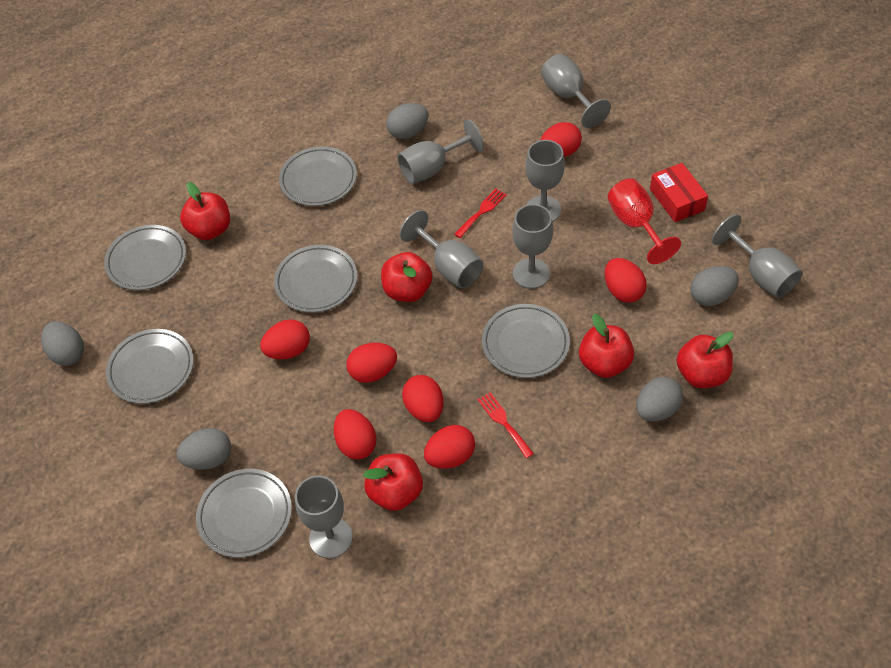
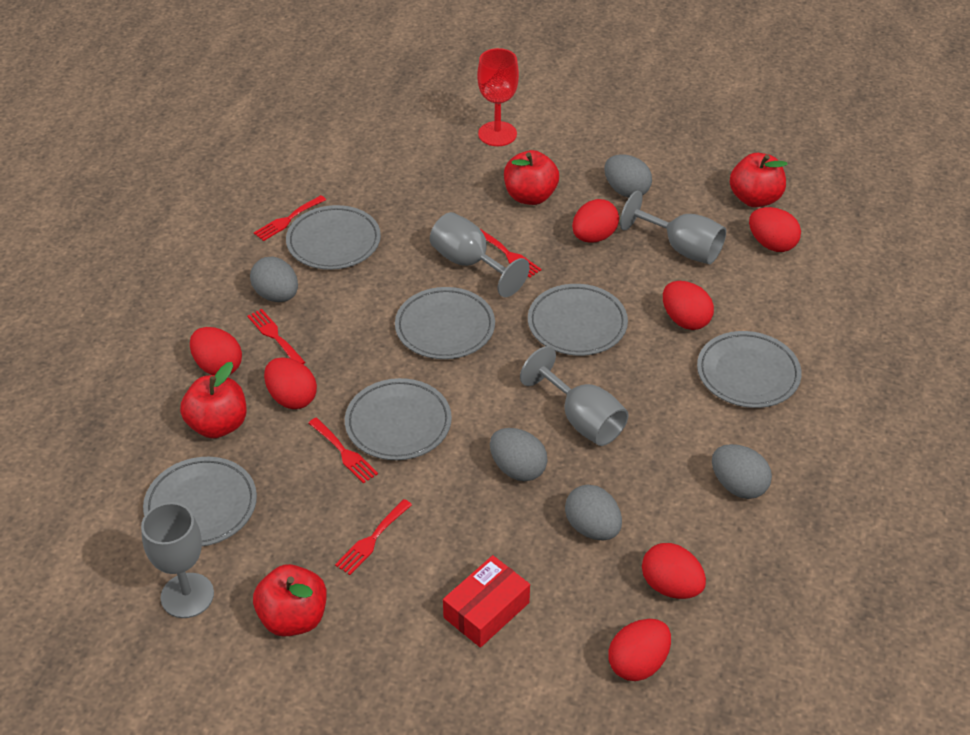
grey goblet: 7 -> 4
red apple: 5 -> 4
red fork: 2 -> 5

